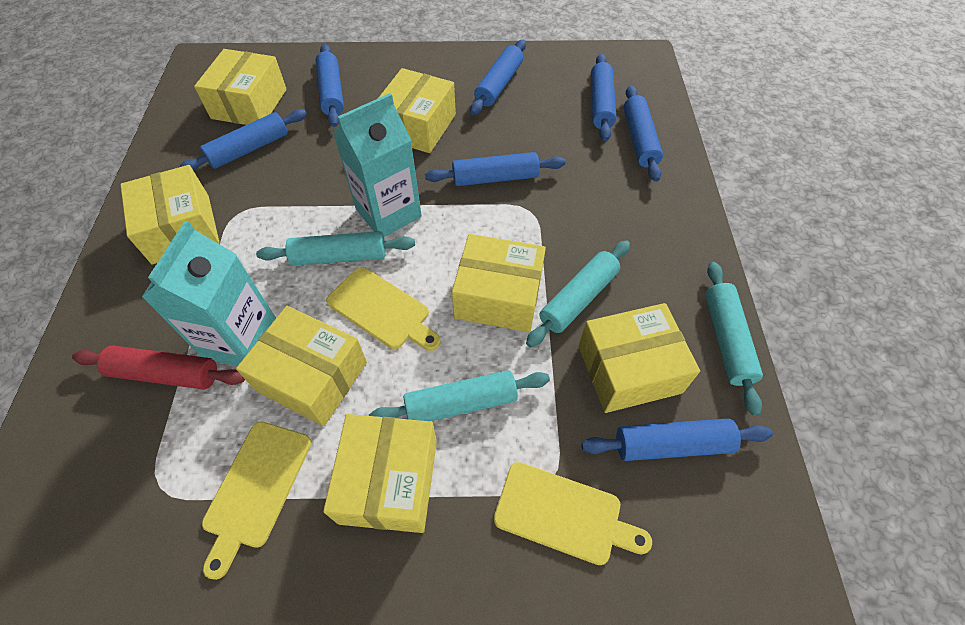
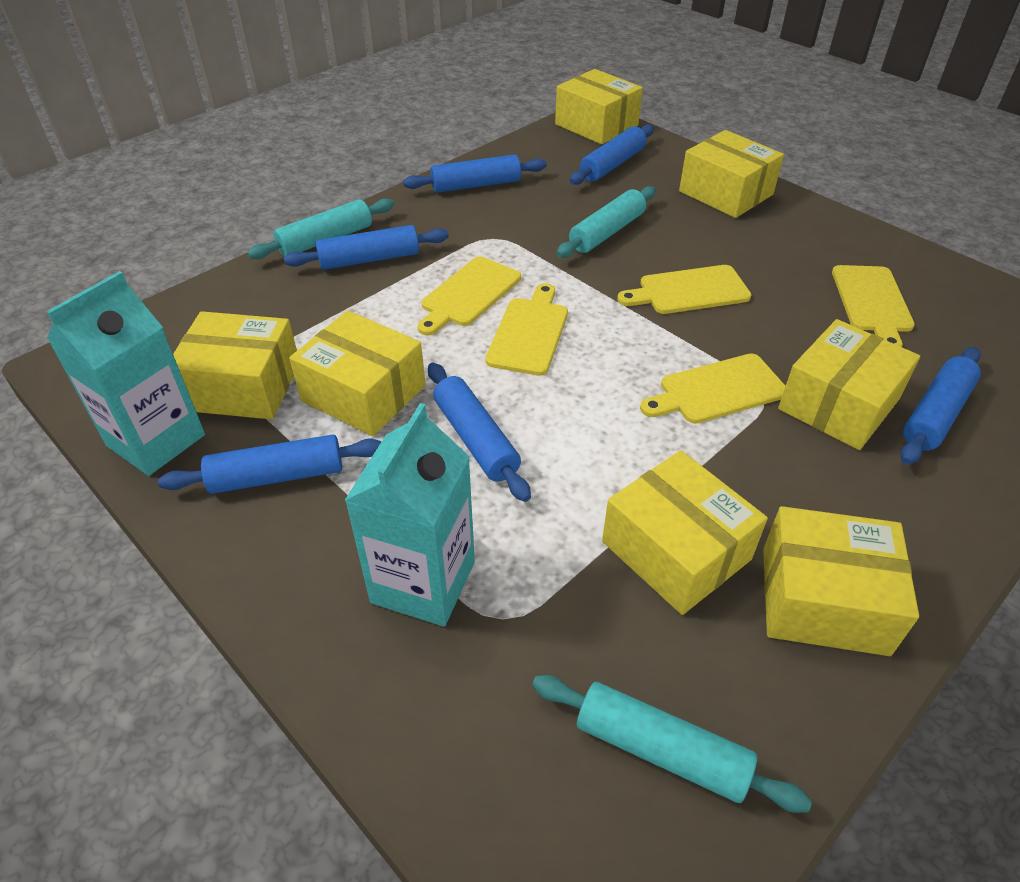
blue rolling pin: 7 -> 6
red rolling pin: 1 -> 0
turquoise rolling pin: 4 -> 3
yellow cutting board: 3 -> 5

